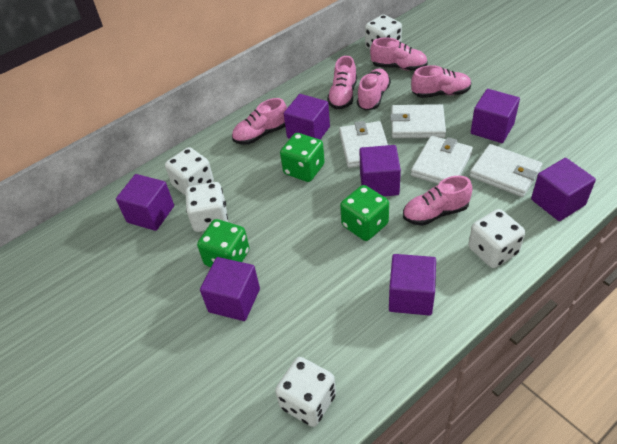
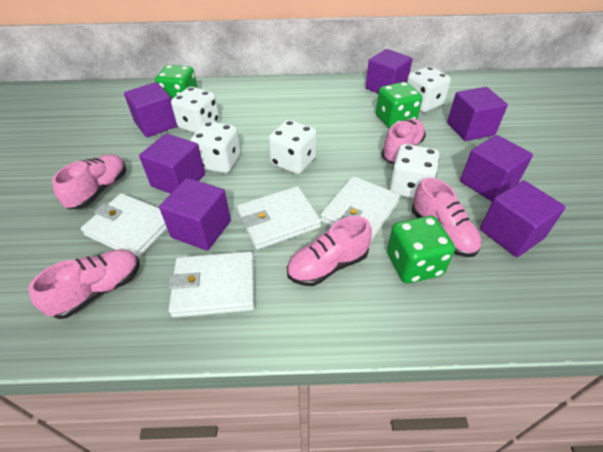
pink shoe: 6 -> 5

